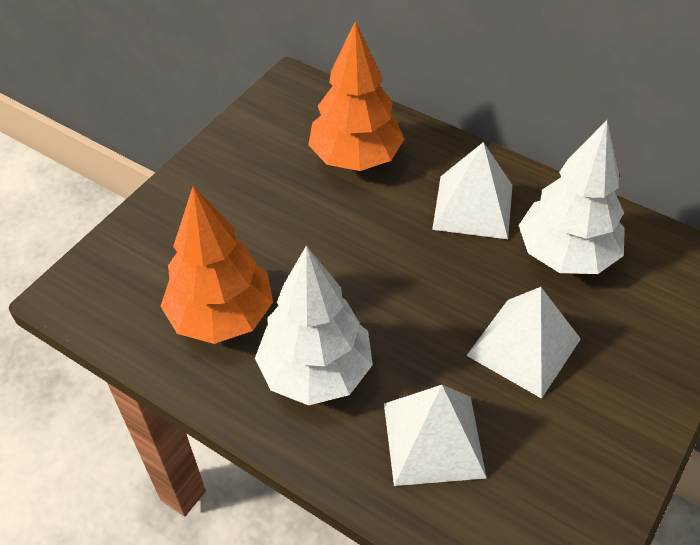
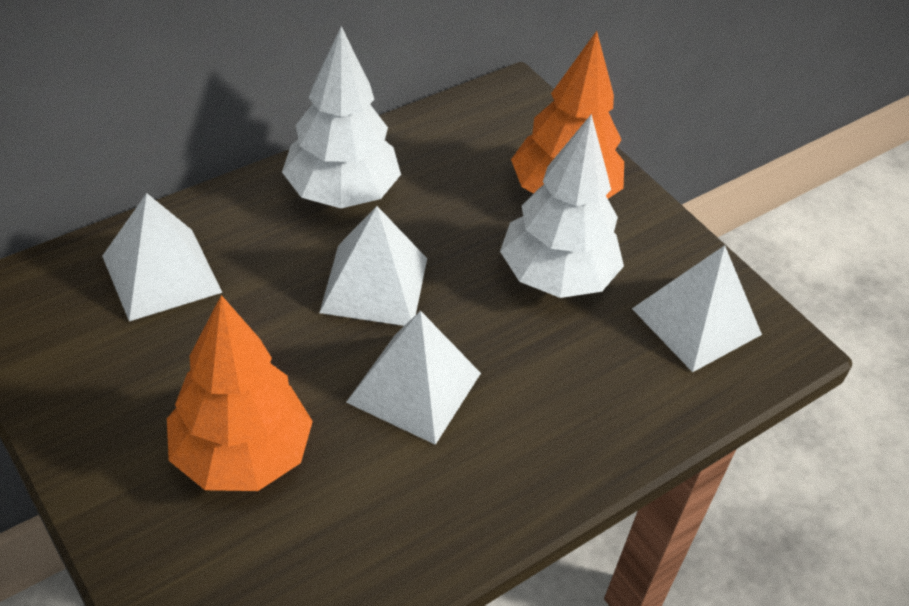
white pyramid: 3 -> 4

